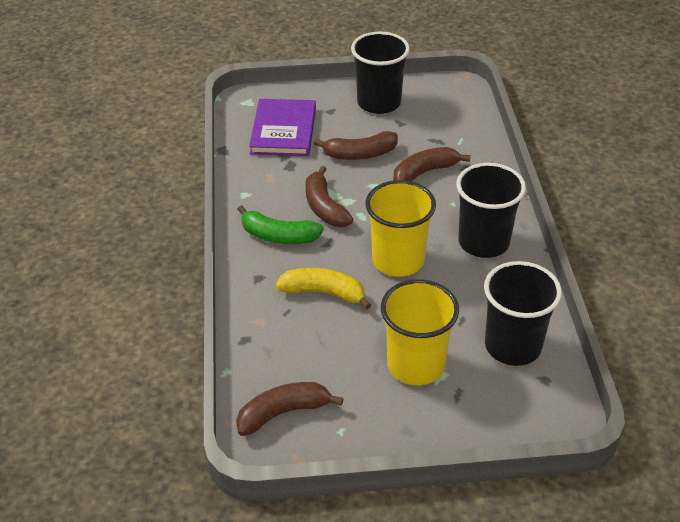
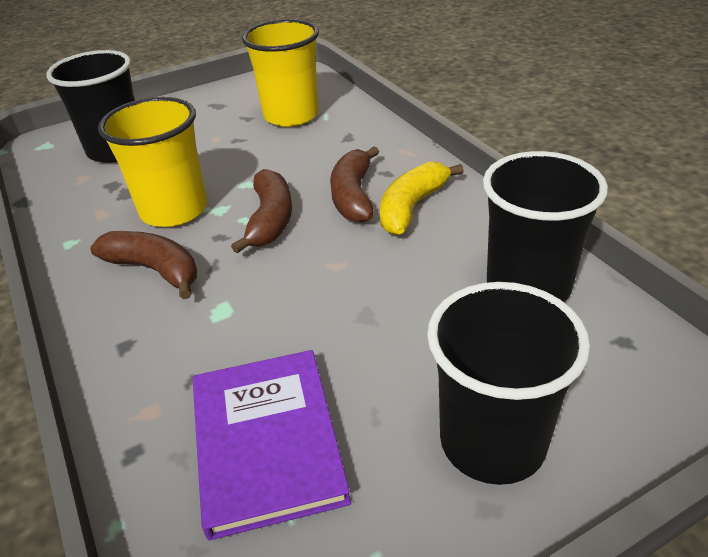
brown banana: 4 -> 3
green banana: 1 -> 0

